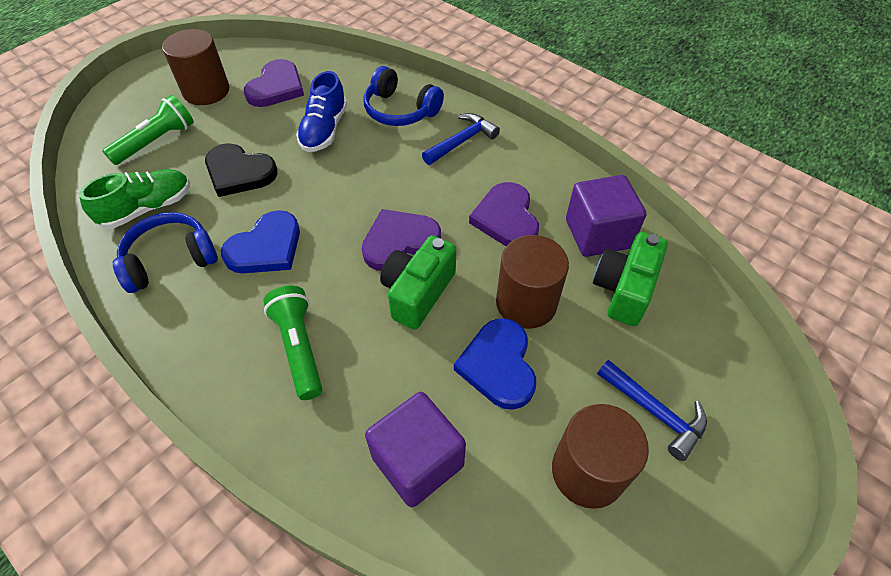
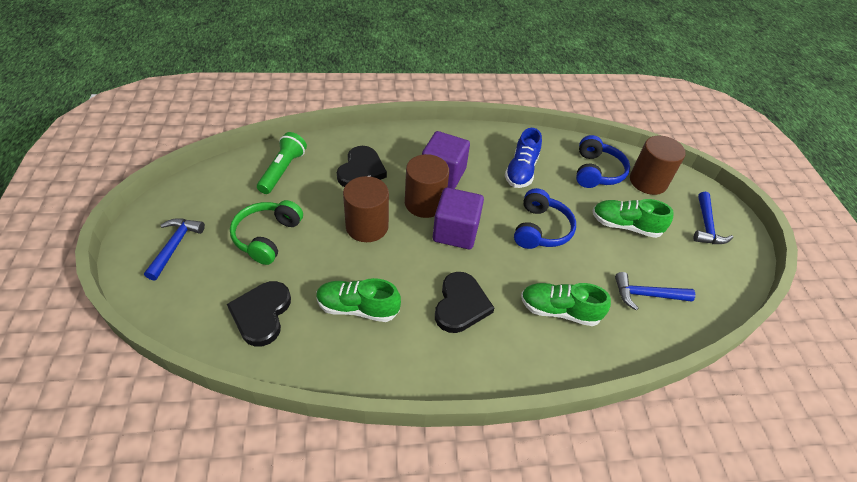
black heart: 1 -> 3
blue hammer: 2 -> 3
blue heart: 2 -> 0
green camera: 2 -> 0
green flashlight: 2 -> 1
green headphones: 0 -> 1
green shoe: 1 -> 3
purple heart: 3 -> 0

